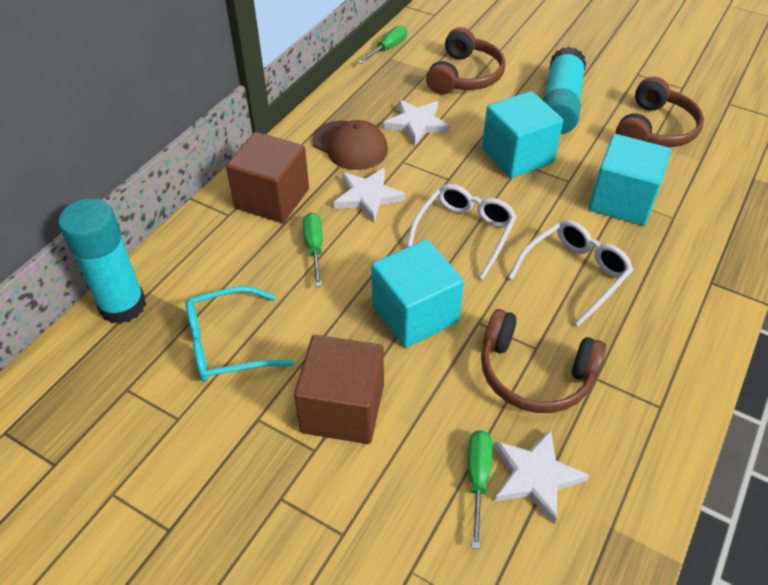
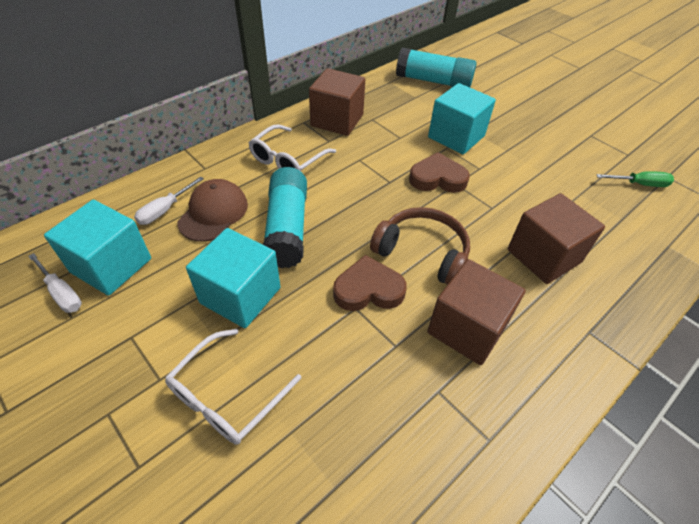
brown cube: 2 -> 3
brown headphones: 3 -> 1
brown heart: 0 -> 2
green screwdriver: 3 -> 1
turquoise glasses: 1 -> 0
white screwdriver: 0 -> 2
white star: 3 -> 0

